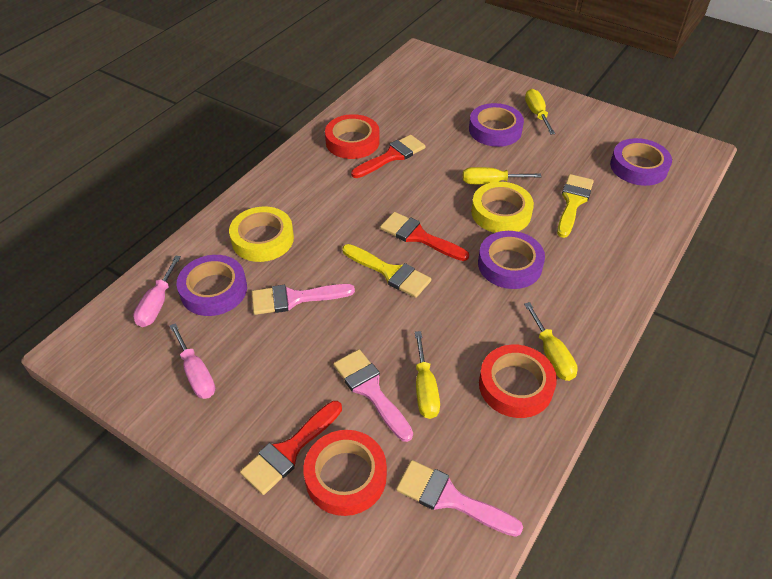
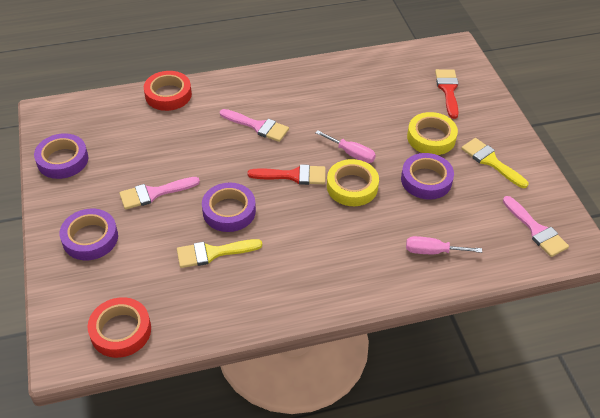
red brush: 3 -> 2
red tape: 3 -> 2
yellow screwdriver: 4 -> 0

